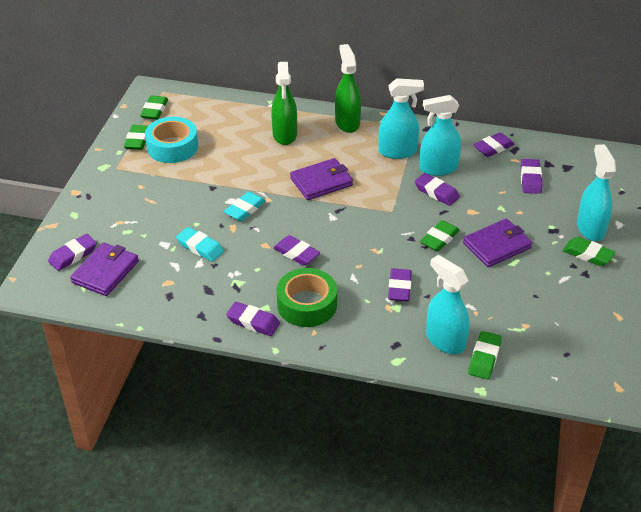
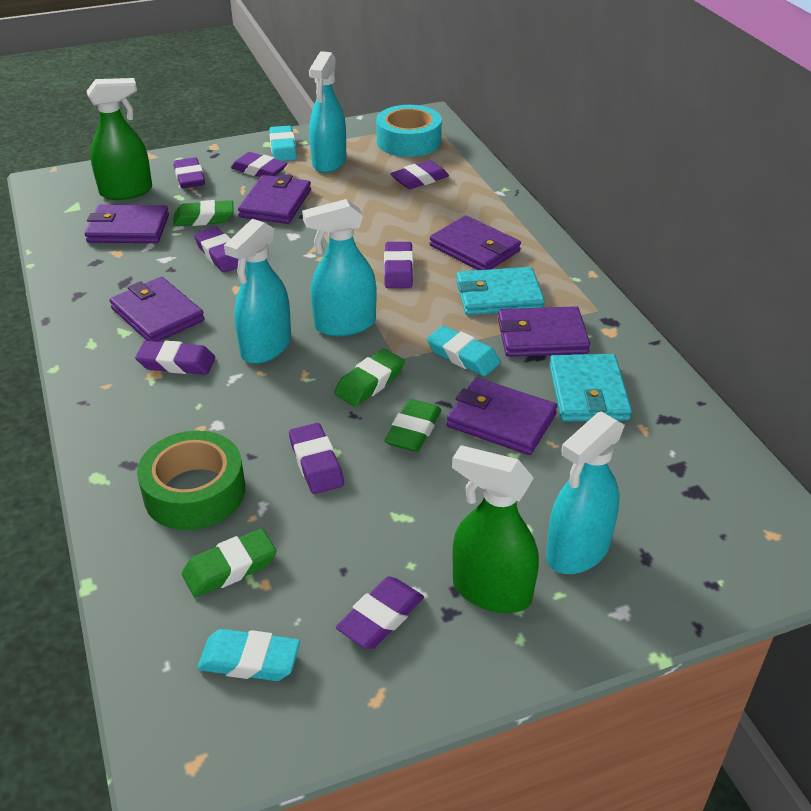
green eraser: 5 -> 4
purple eraser: 7 -> 8
purple wallet: 3 -> 6
turquoise eraser: 2 -> 3
turquoise wallet: 0 -> 2

